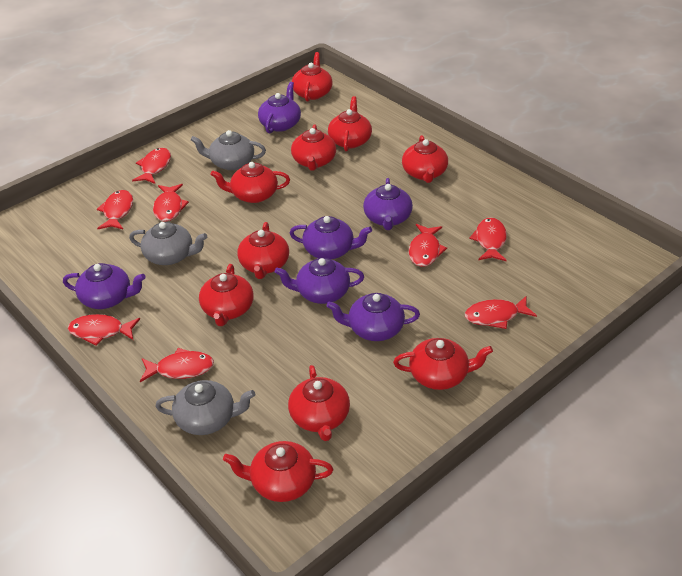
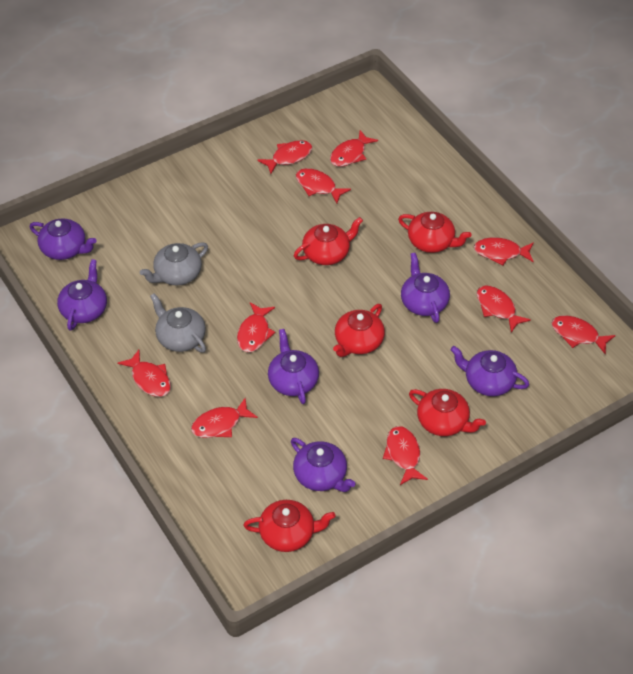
grey teapot: 3 -> 2
red fish: 8 -> 10
red teapot: 10 -> 5

